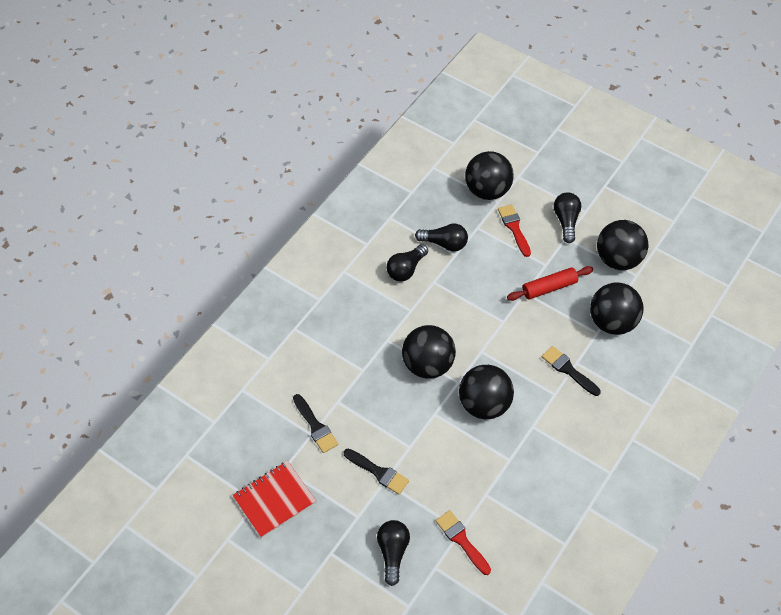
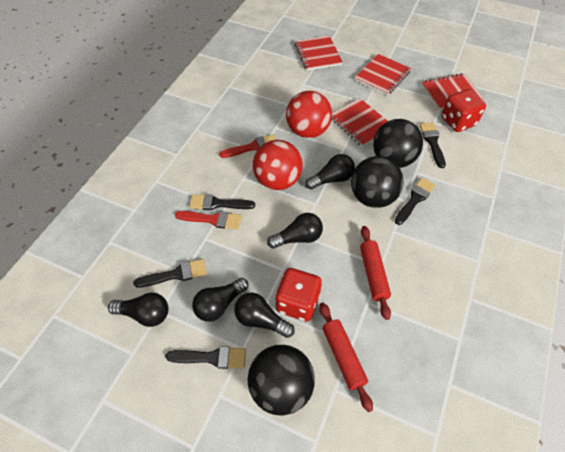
black ball: 5 -> 3
black brush: 3 -> 5
black light bulb: 4 -> 5
red ball: 0 -> 2
red dice: 0 -> 2
red notebook: 1 -> 4
red rolling pin: 1 -> 2

